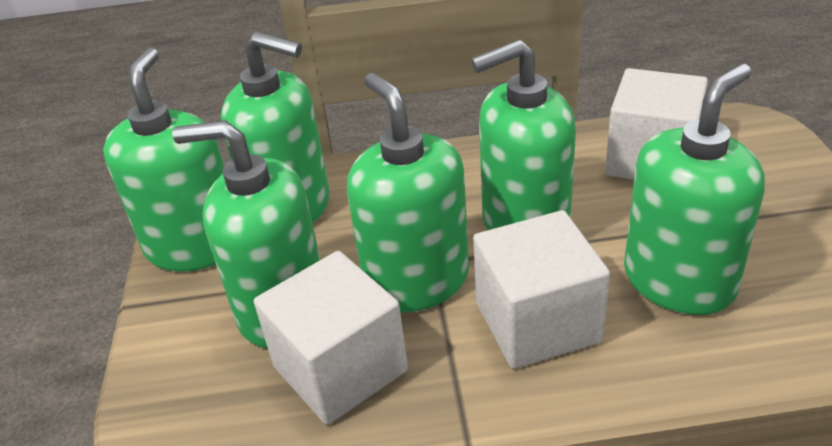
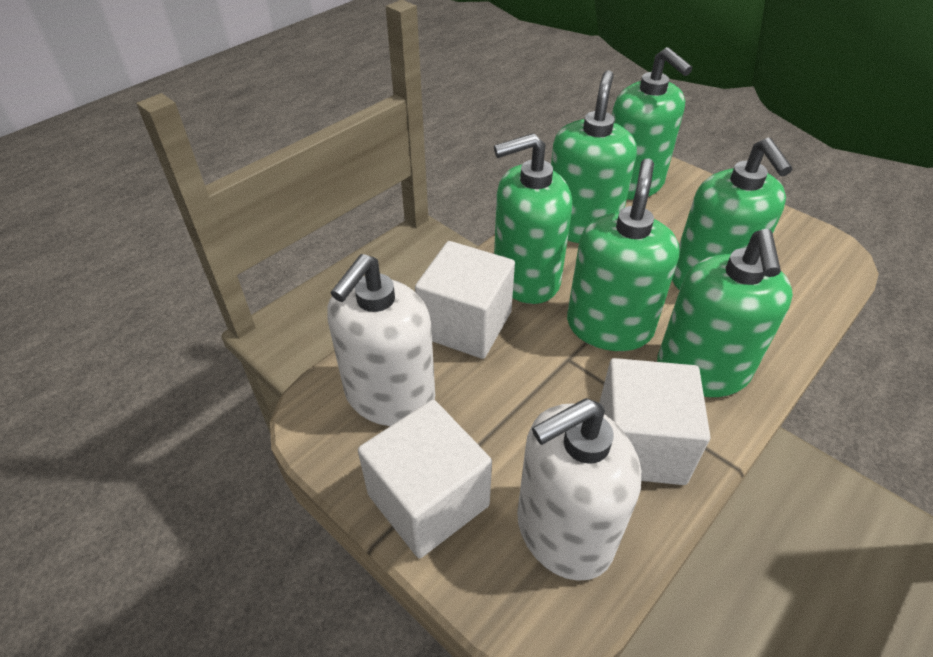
white soap dispenser: 0 -> 2

